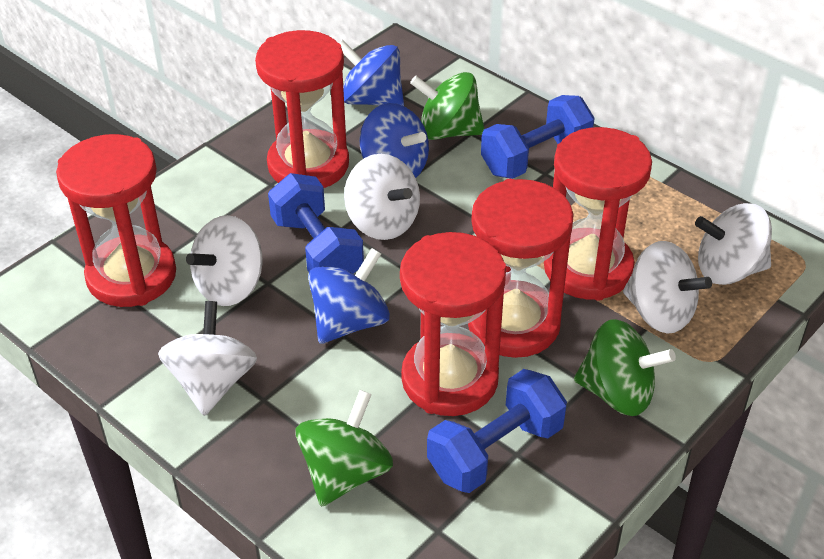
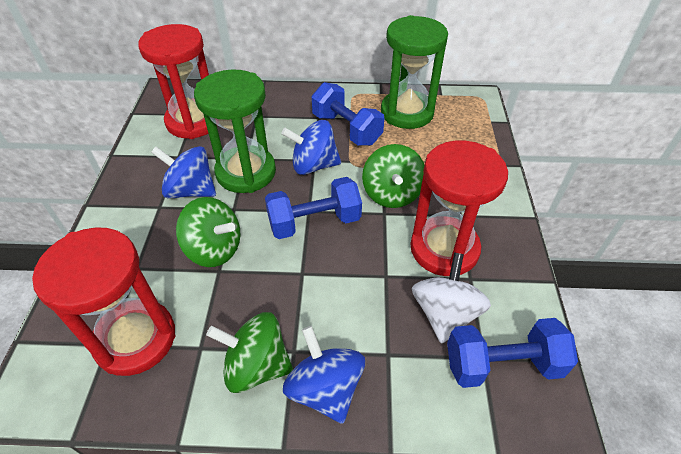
green hourglass: 0 -> 2
red hourglass: 5 -> 3
white spinning top: 5 -> 1

